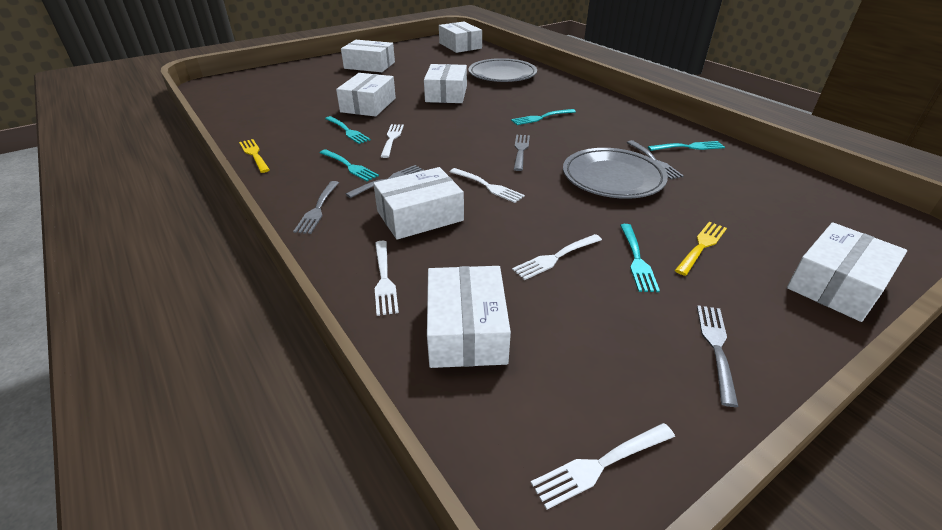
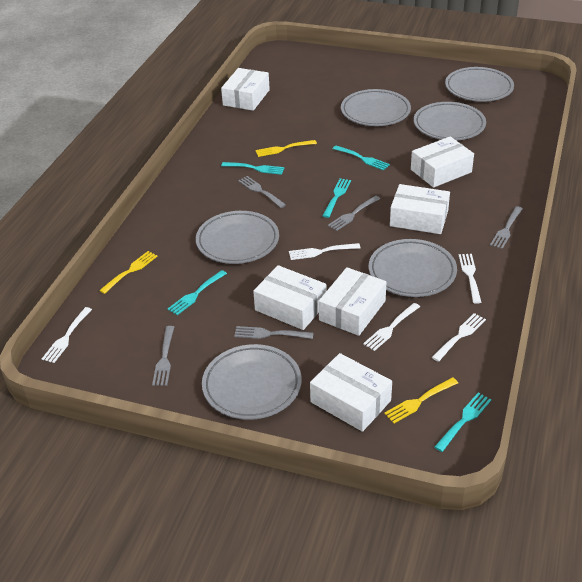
grey plate: 2 -> 6
white box: 7 -> 6
yellow fork: 2 -> 3

